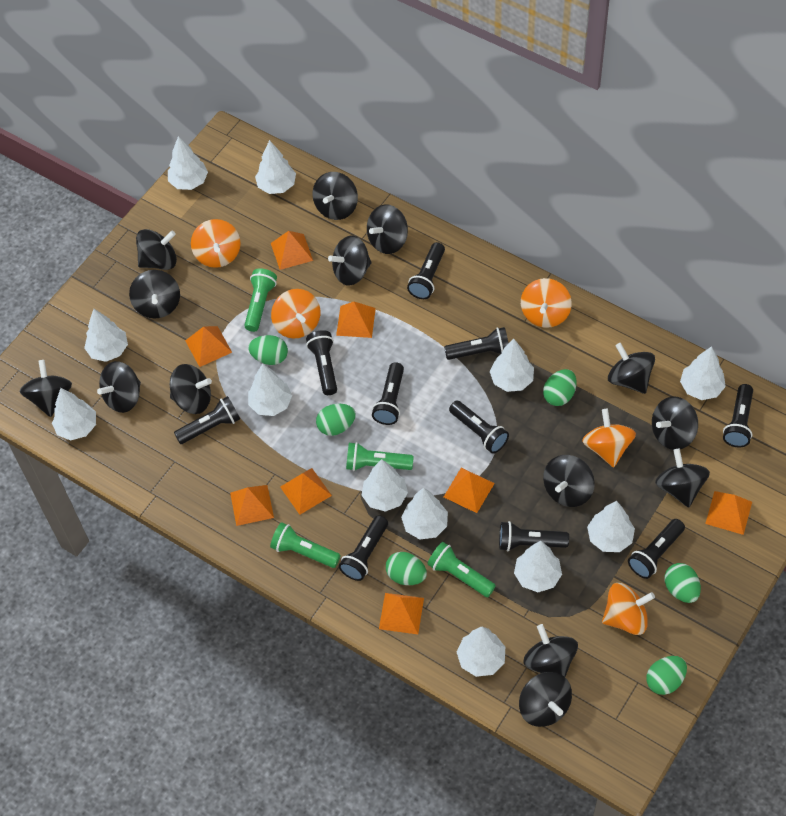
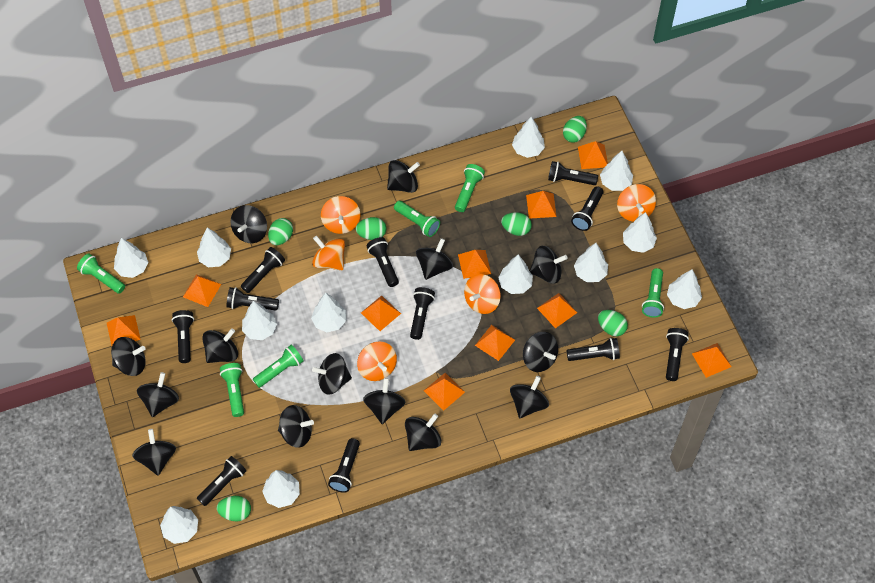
black flashlight: 10 -> 11
green flashlight: 4 -> 6
orange pyramid: 8 -> 10

